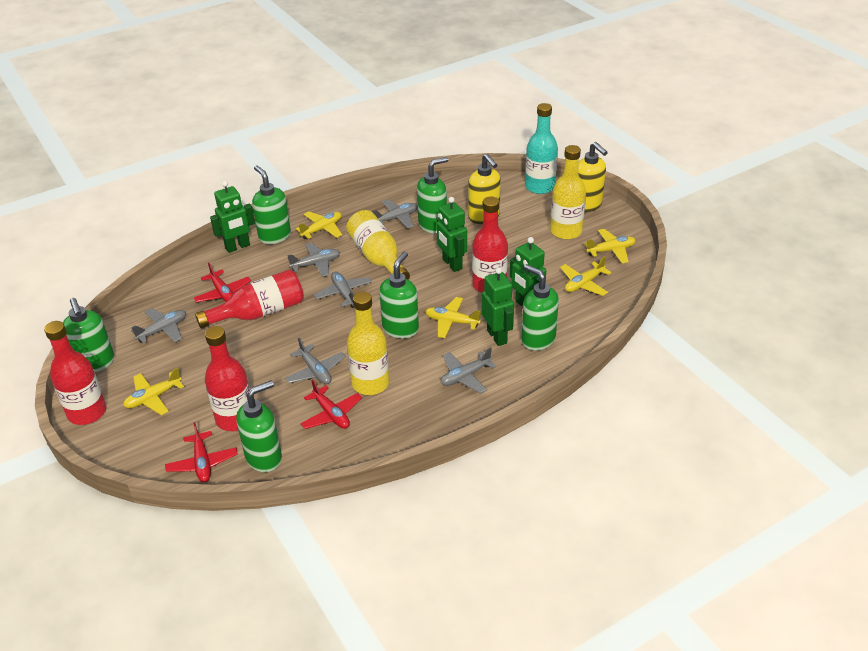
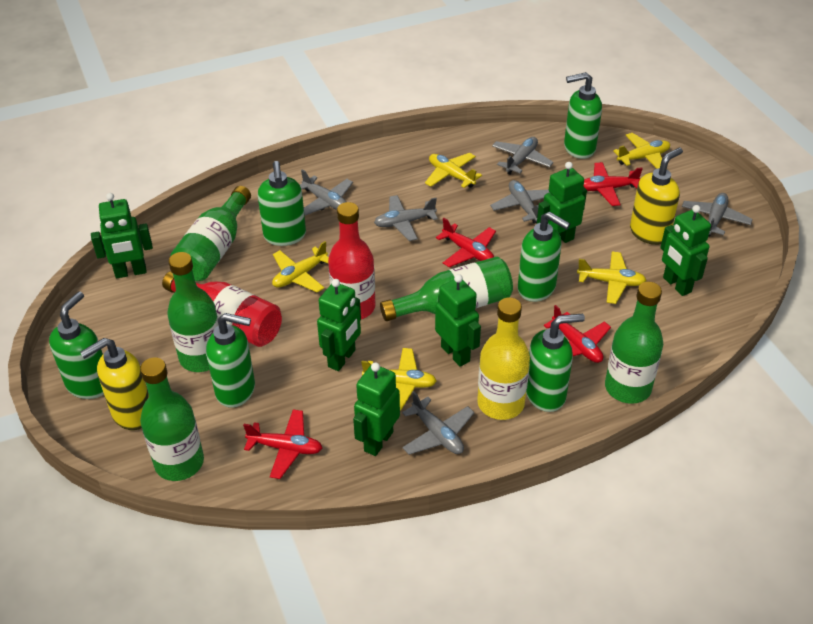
green bottle: 0 -> 5
green robot: 4 -> 6
red bottle: 4 -> 2
red plane: 3 -> 4
turquoise bottle: 1 -> 0
yellow bottle: 3 -> 1

